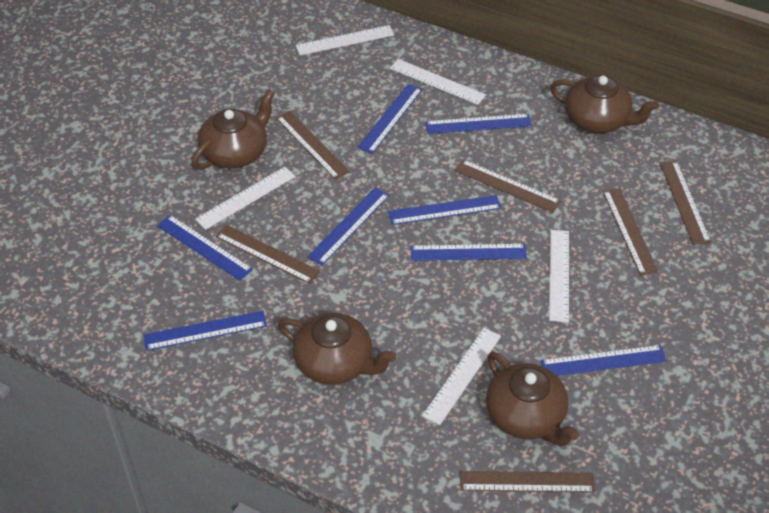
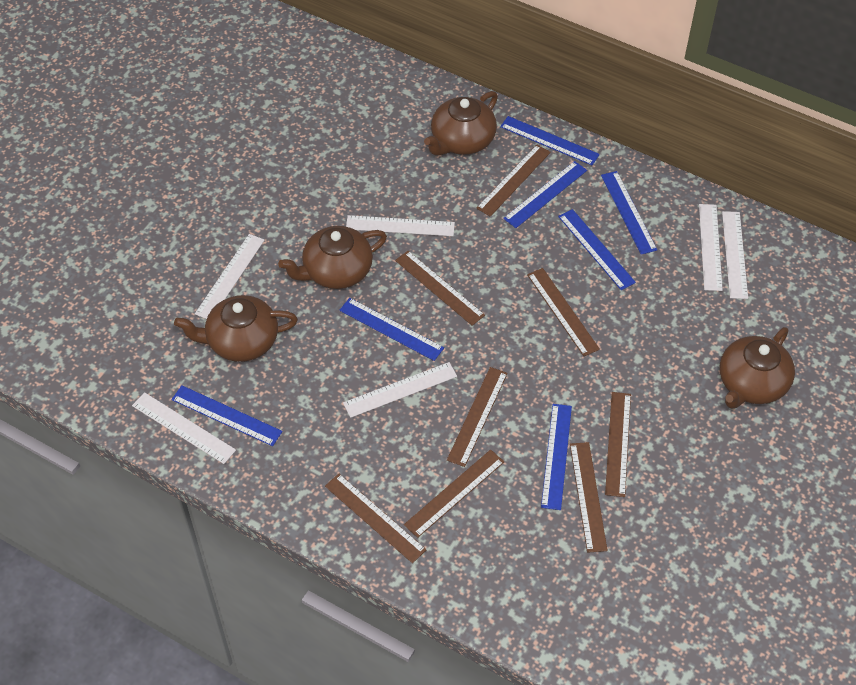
blue ruler: 8 -> 7
brown ruler: 6 -> 8
white ruler: 5 -> 6

